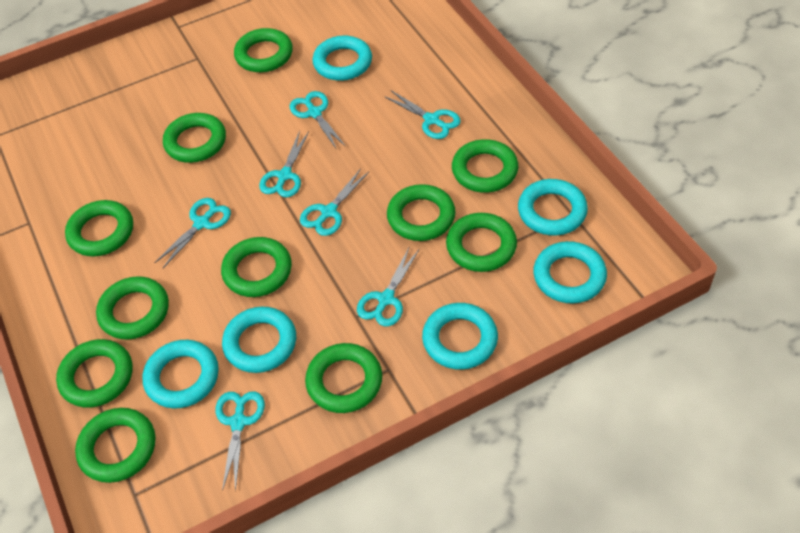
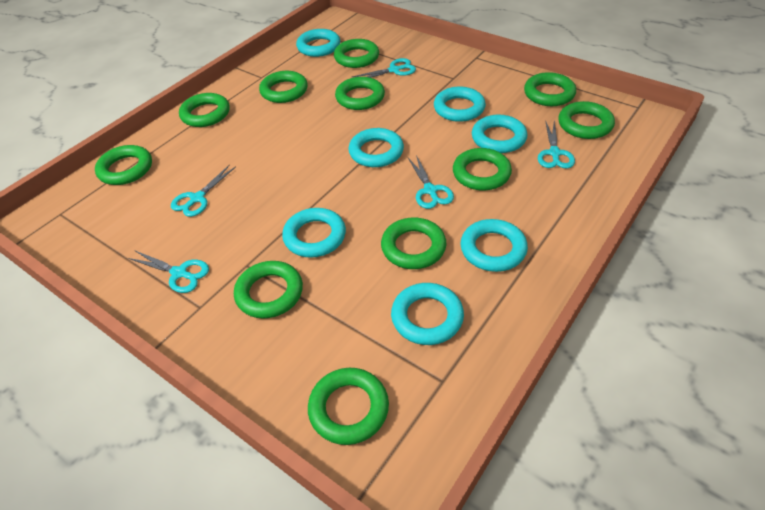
turquoise ring: 6 -> 7
turquoise scissors: 7 -> 5

